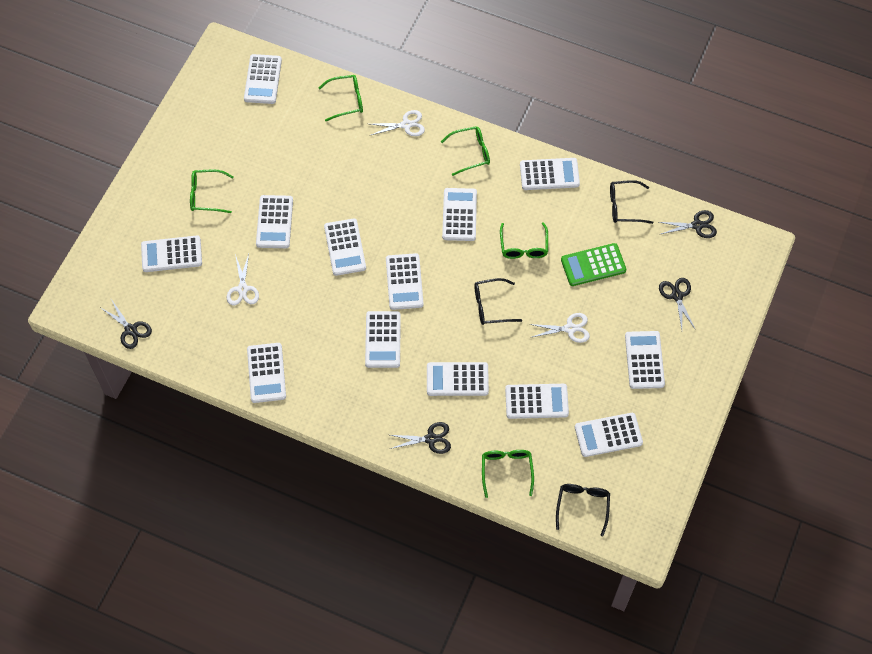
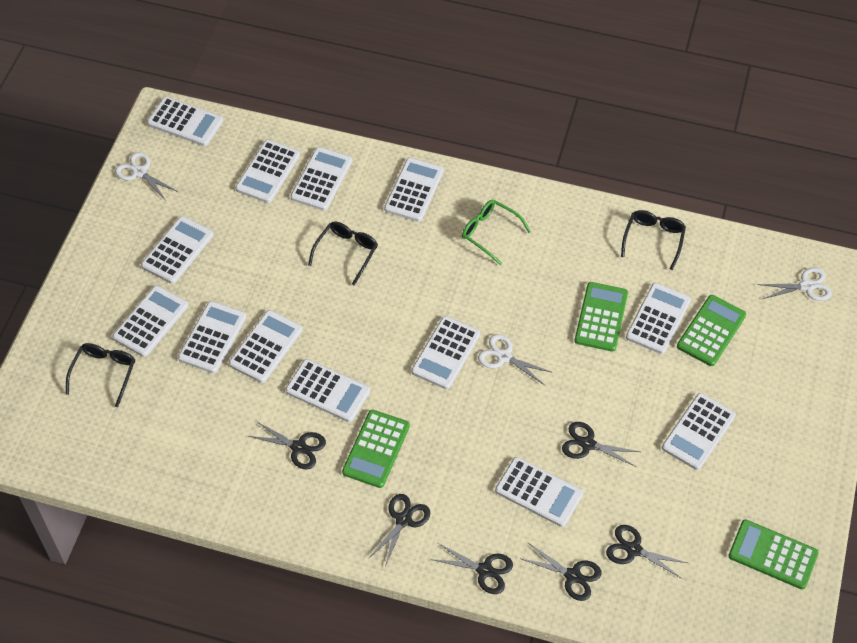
black scissors: 4 -> 6
green calculator: 1 -> 4
green glasses: 5 -> 1

